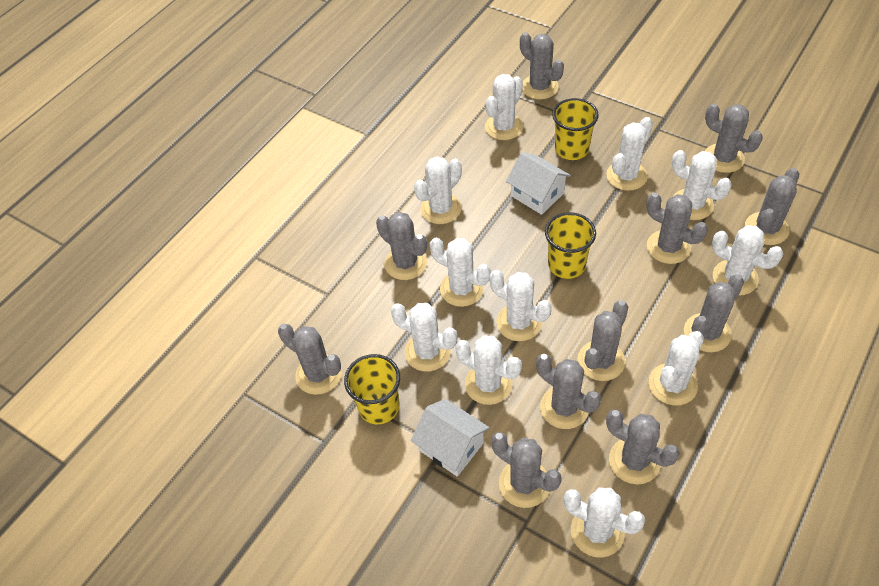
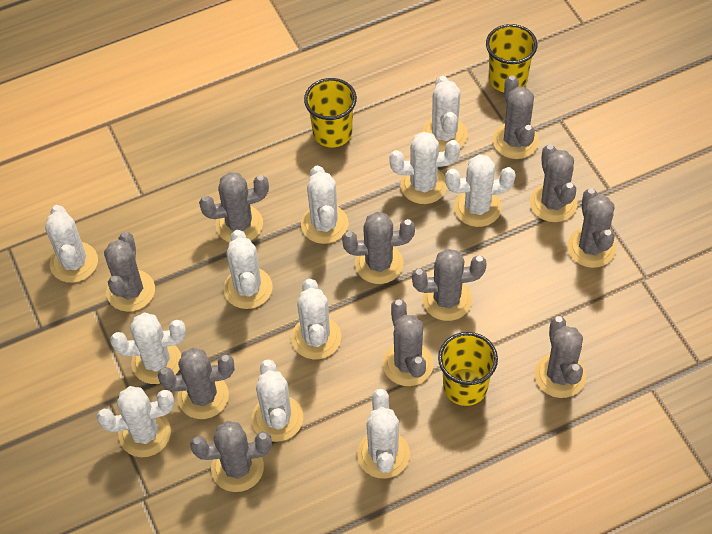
white house: 2 -> 0

